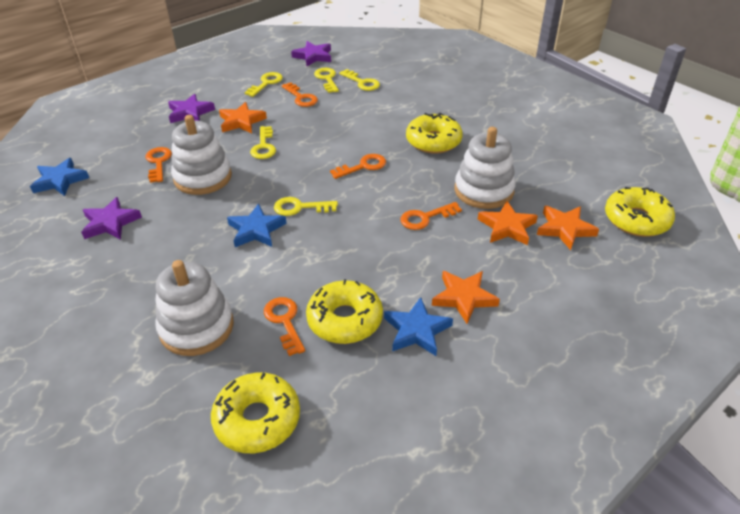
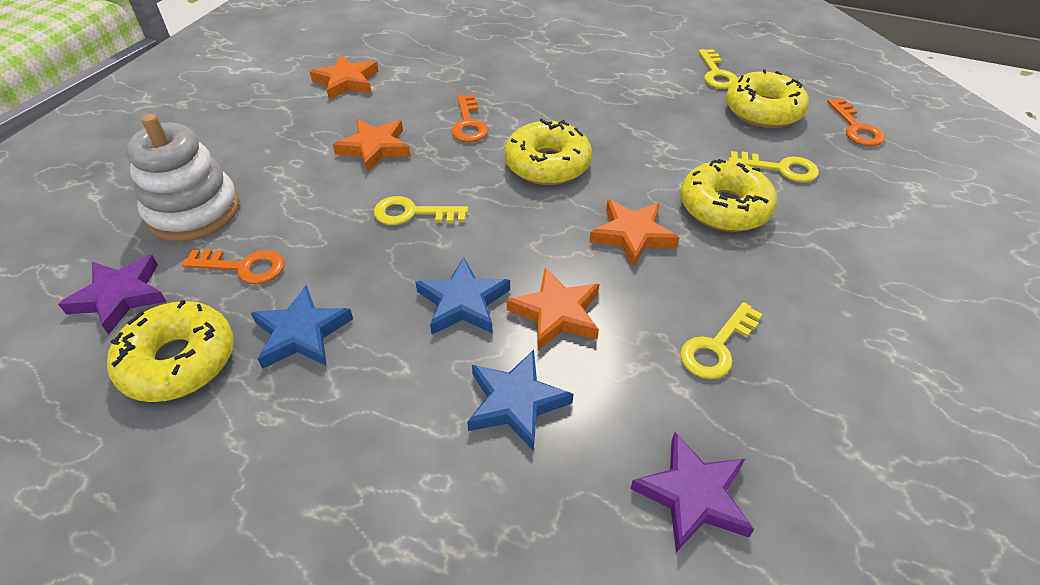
orange key: 5 -> 3
purple star: 3 -> 2
white stacking toy: 3 -> 1
yellow key: 5 -> 4

